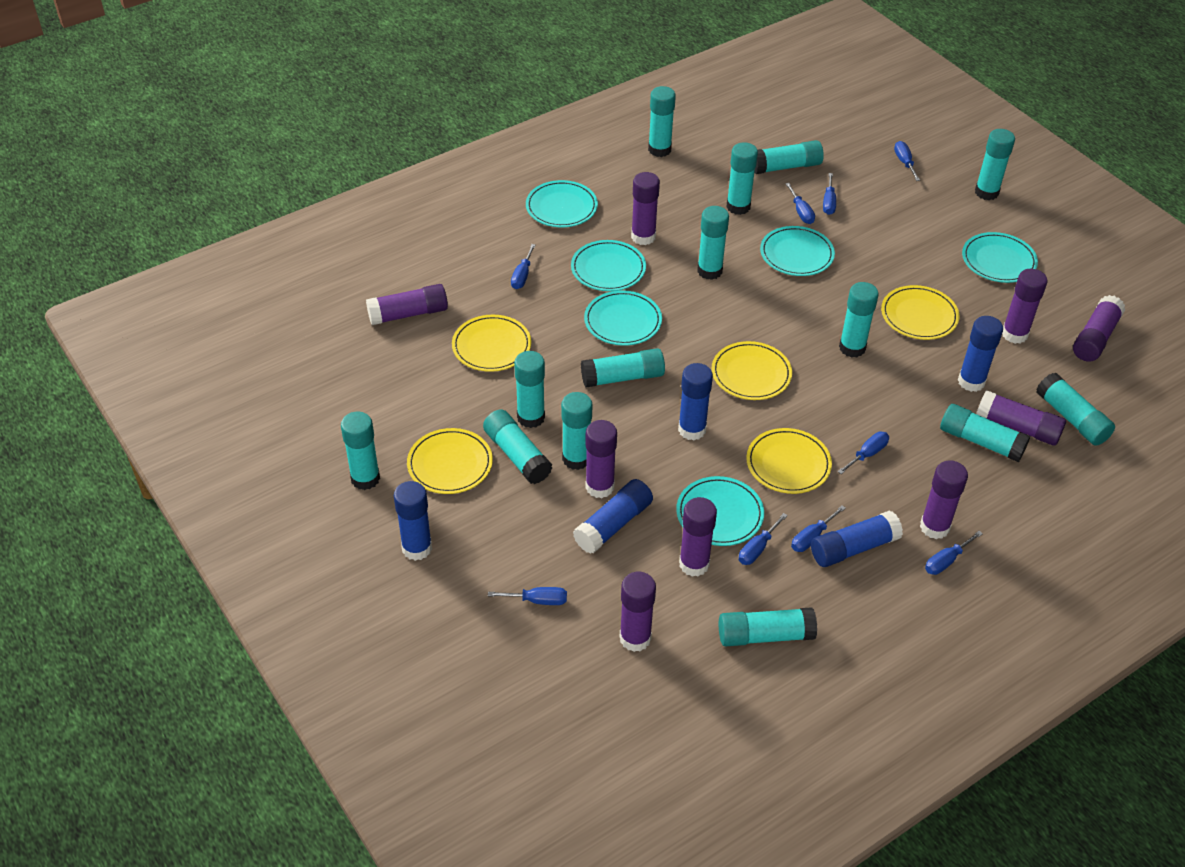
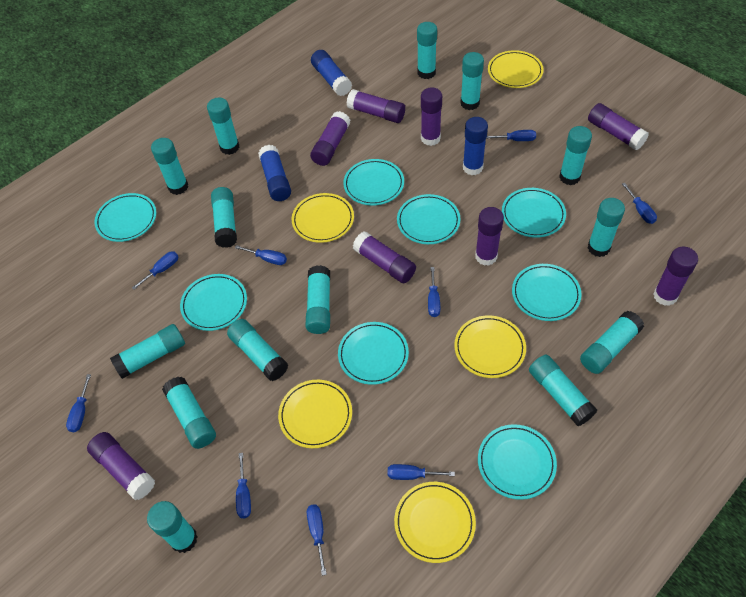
blue glue stick: 5 -> 3
purple glue stick: 9 -> 8
turquoise plate: 6 -> 8

